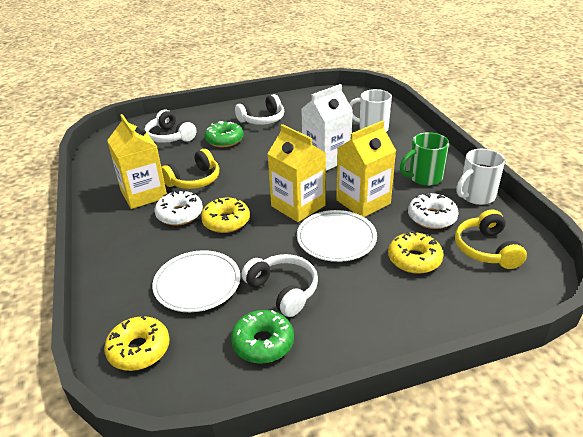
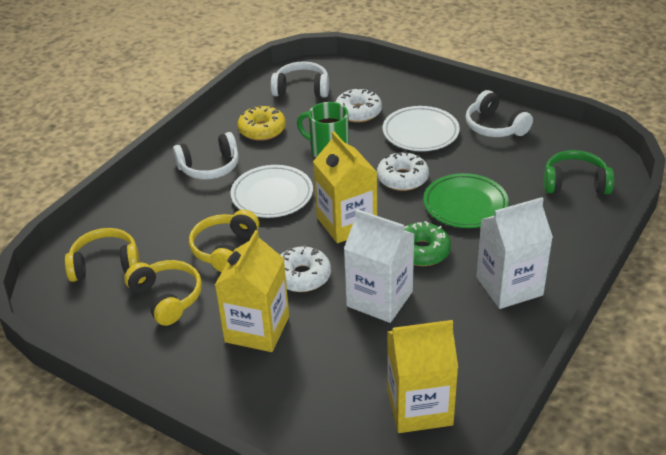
green donut: 2 -> 1
green headphones: 0 -> 1
green plate: 0 -> 1
white carton: 1 -> 2
white donut: 2 -> 3
white mug: 2 -> 0
yellow donut: 3 -> 1
yellow headphones: 2 -> 3

